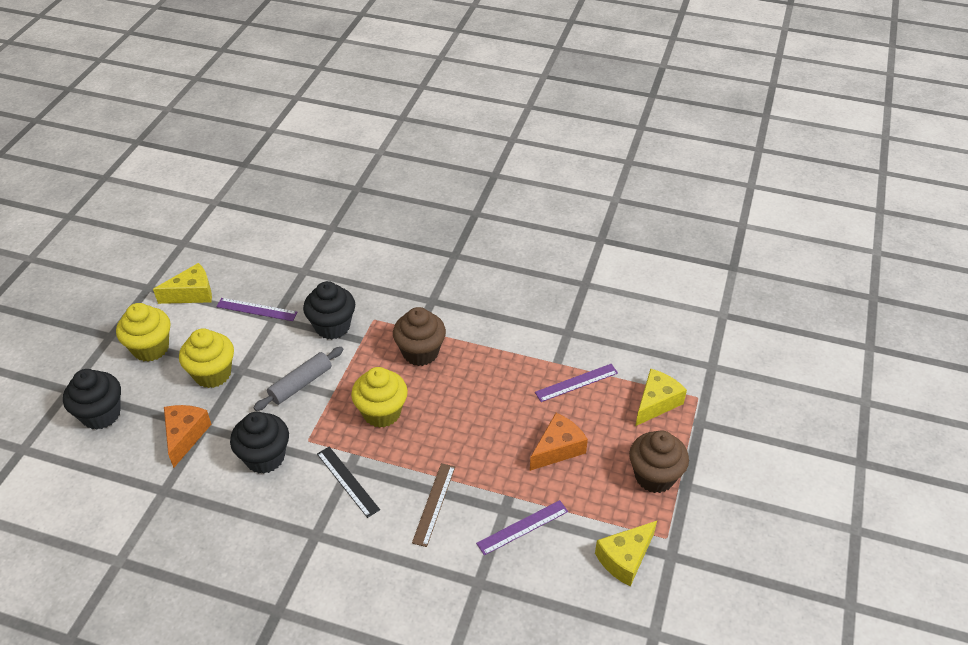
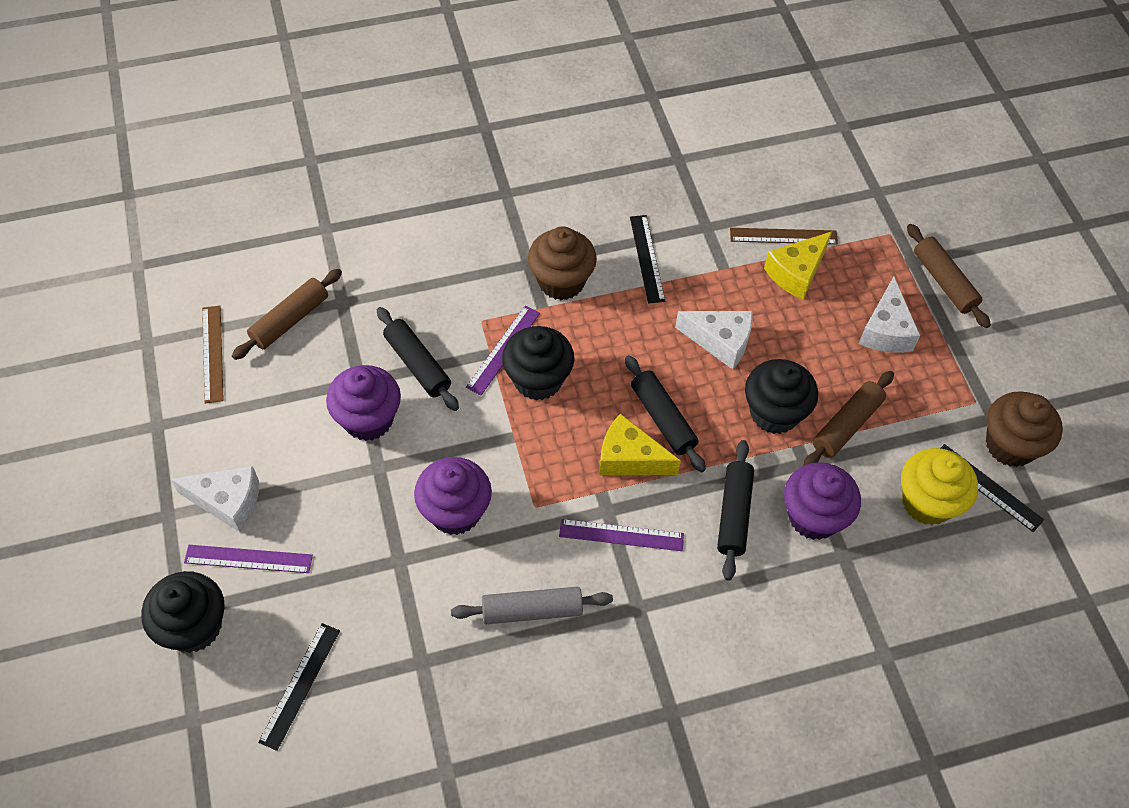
black rolling pin: 0 -> 3
black ruler: 1 -> 3
brown rolling pin: 0 -> 3
brown ruler: 1 -> 2
orange cheese: 2 -> 0
purple cupcake: 0 -> 3
white cheese: 0 -> 3
yellow cheese: 3 -> 2
yellow cupcake: 3 -> 1

